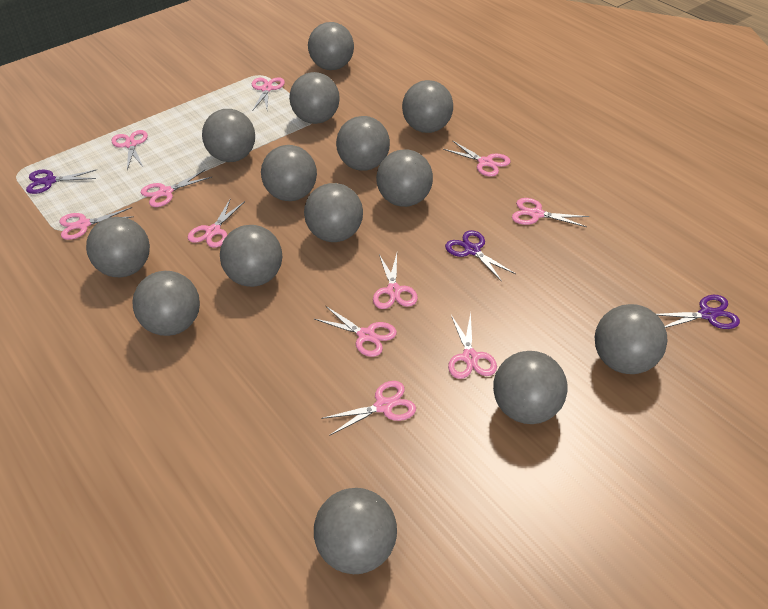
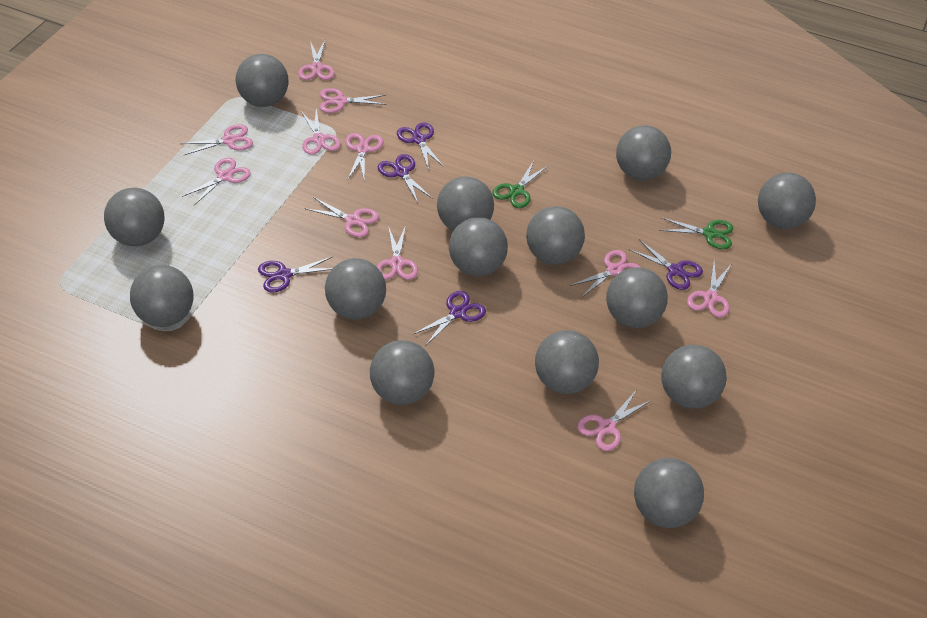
green scissors: 0 -> 2
purple scissors: 3 -> 5

